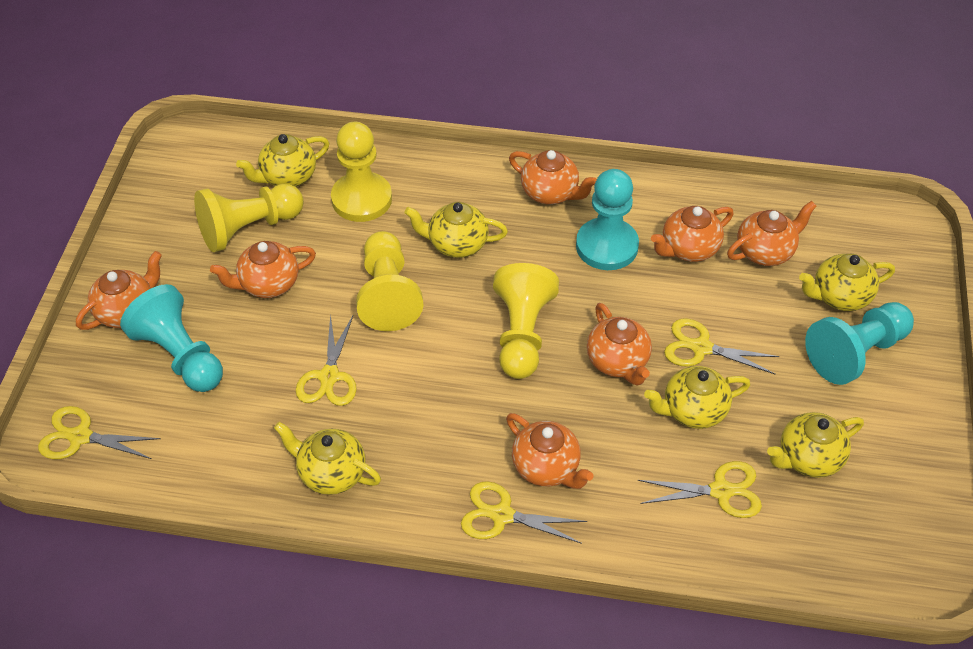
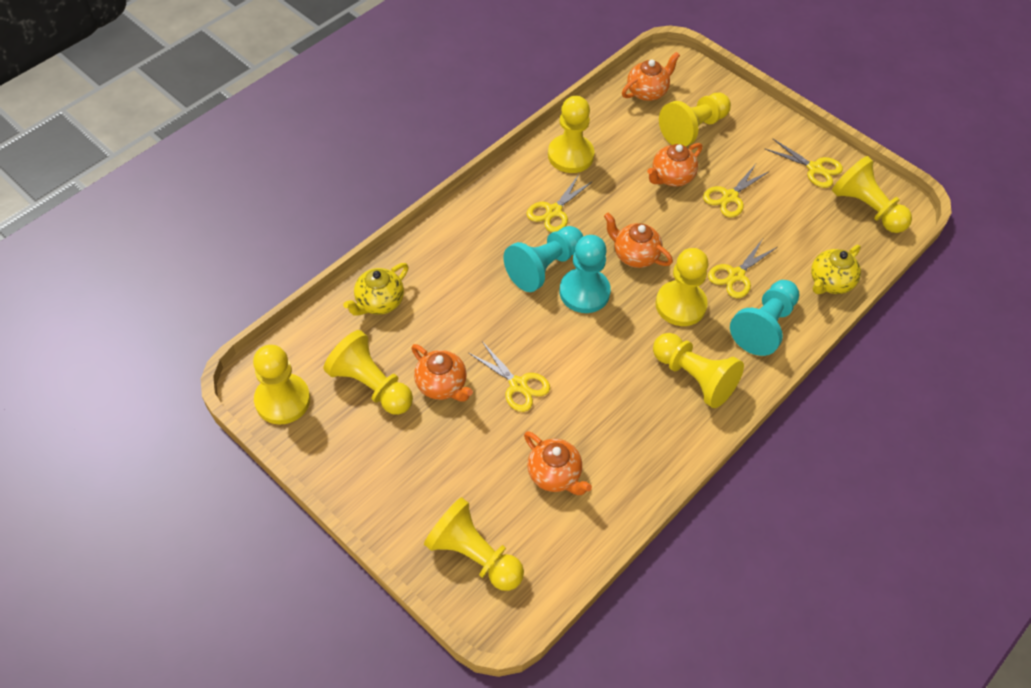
orange teapot: 7 -> 5
yellow pawn: 4 -> 8
yellow teapot: 6 -> 2

